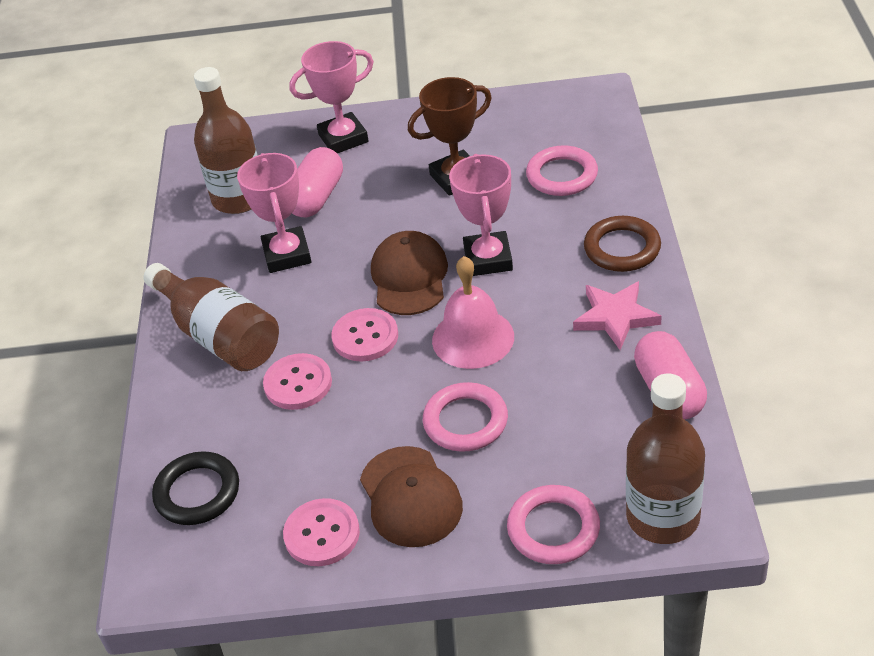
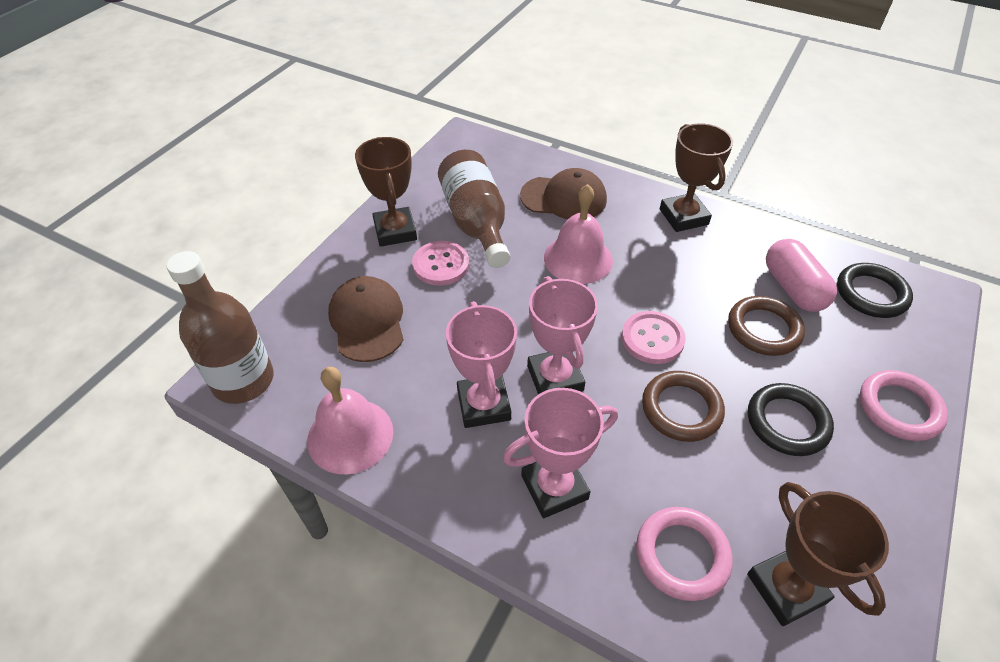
black ring: 1 -> 2
brown bottle: 3 -> 2
brown ring: 1 -> 2
brown trophy: 1 -> 3
pink bell: 1 -> 2
pink button: 3 -> 2
pink capsule: 2 -> 1
pink ring: 3 -> 2
pink star: 1 -> 0

